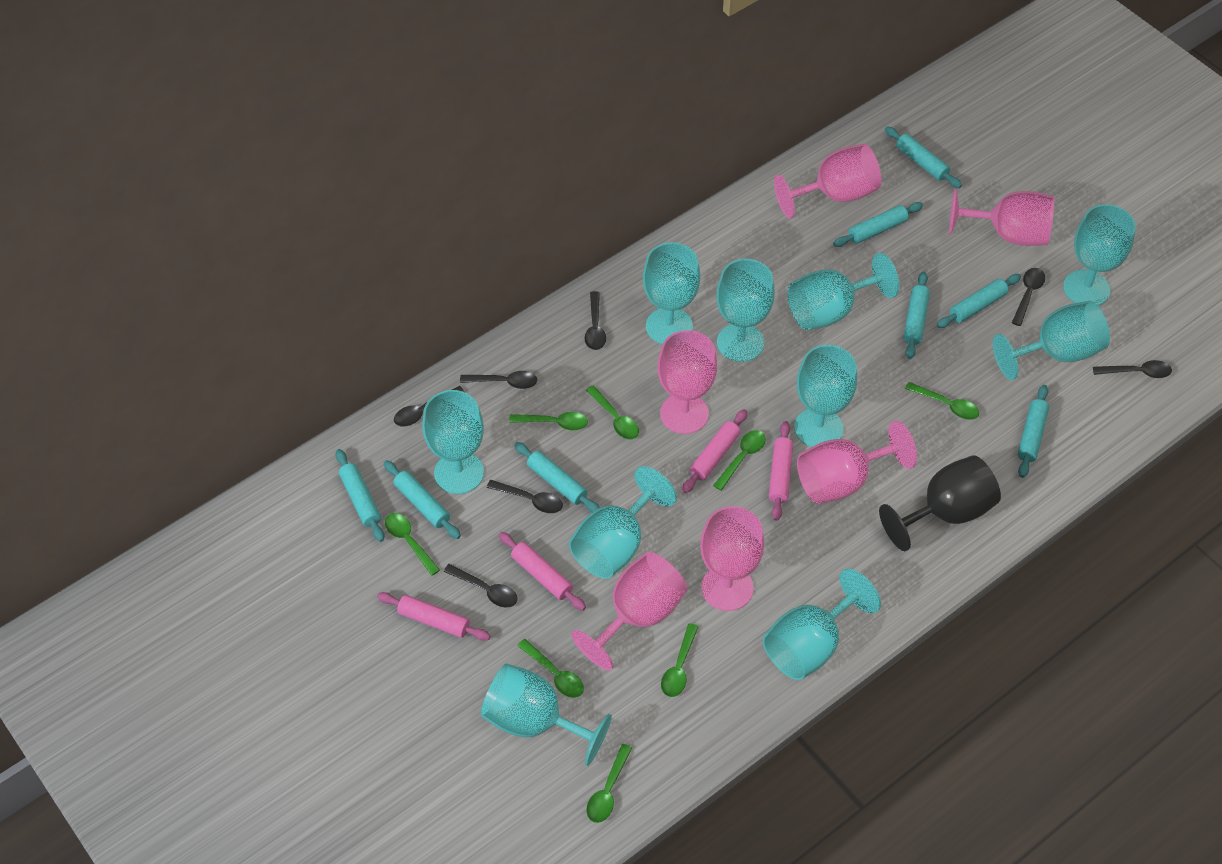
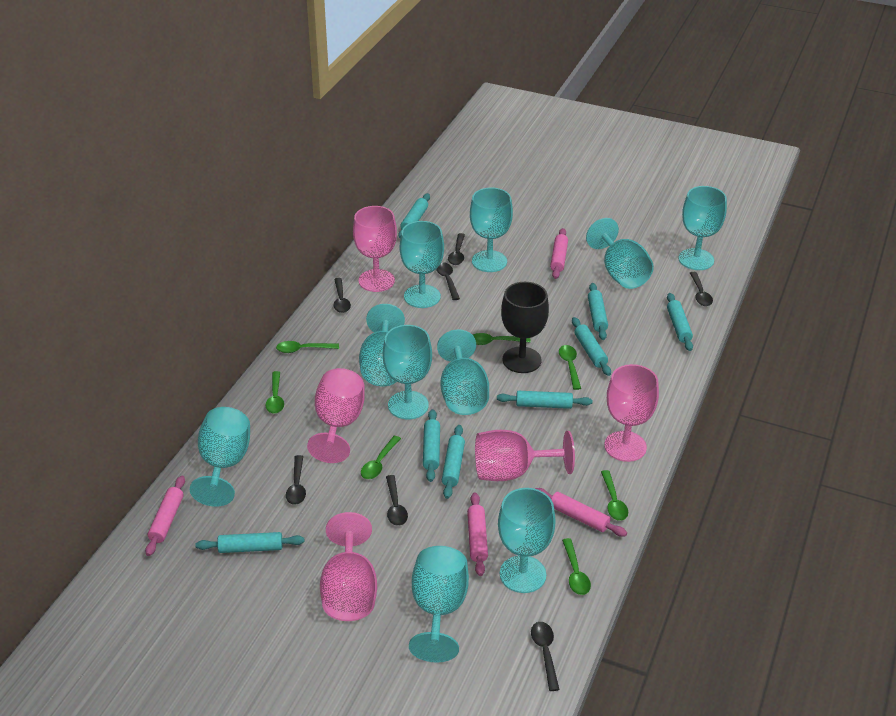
green spoon: 8 -> 7
pink goblet: 6 -> 5

